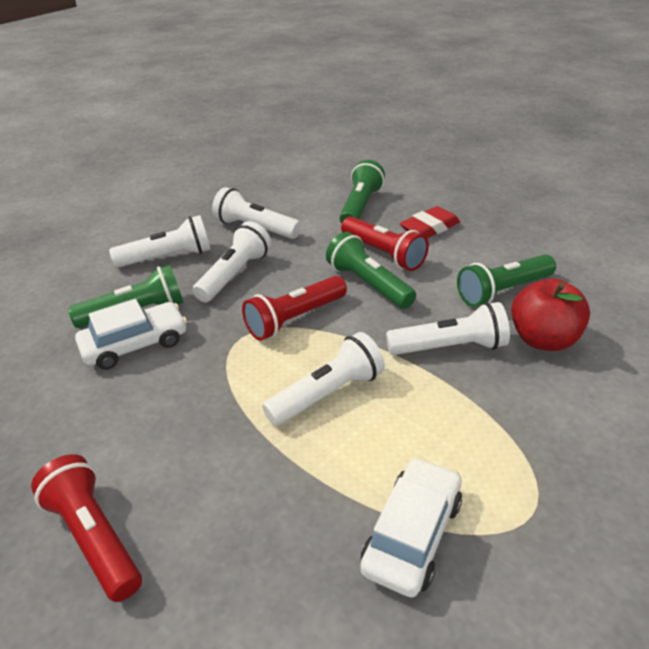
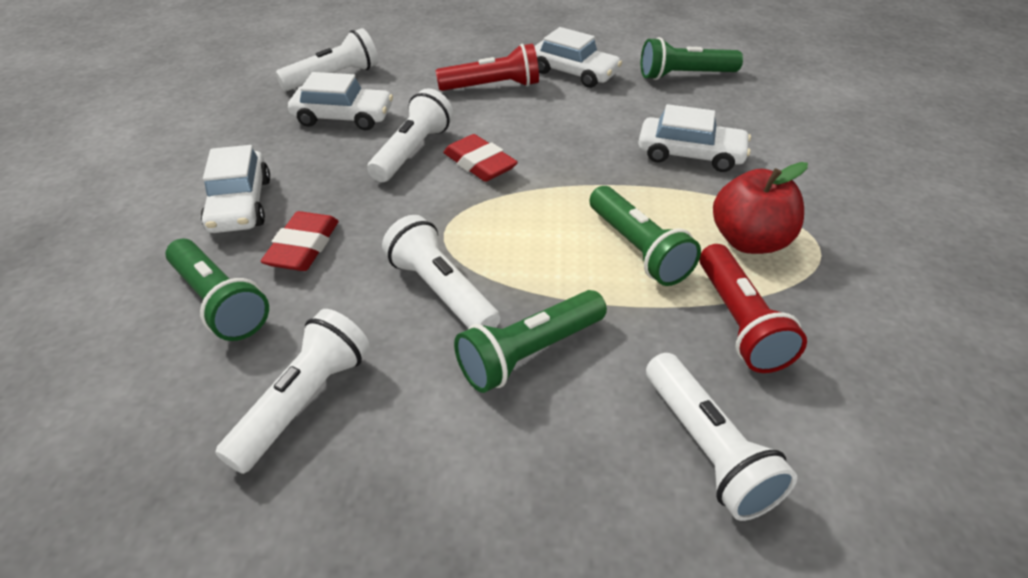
red eraser: 1 -> 2
red flashlight: 3 -> 2
white car: 2 -> 4

